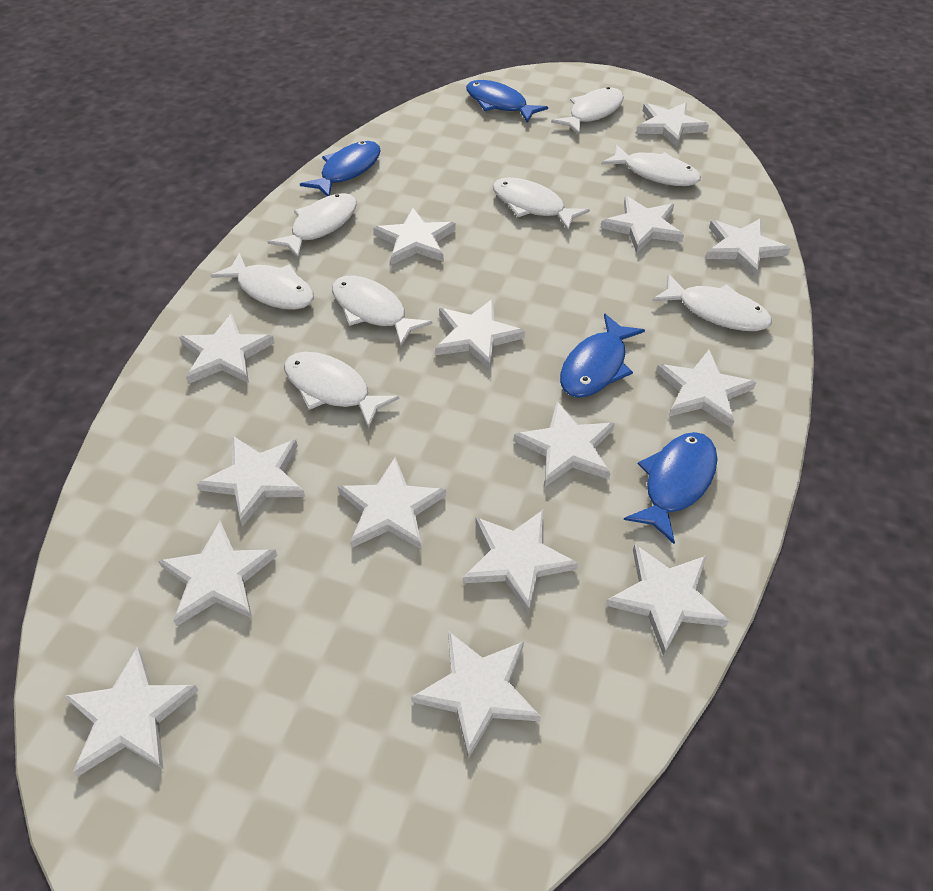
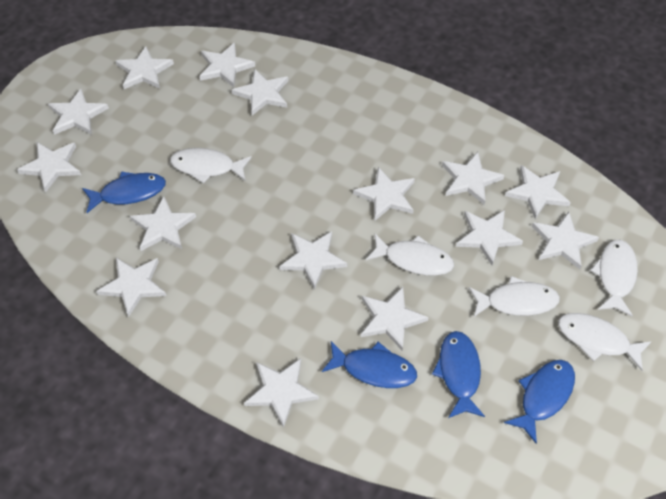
white fish: 8 -> 5

